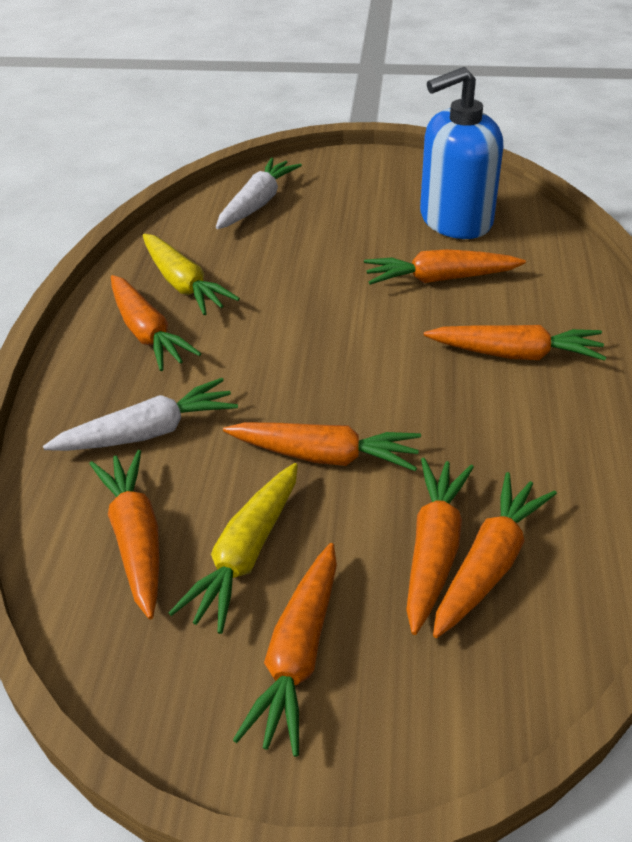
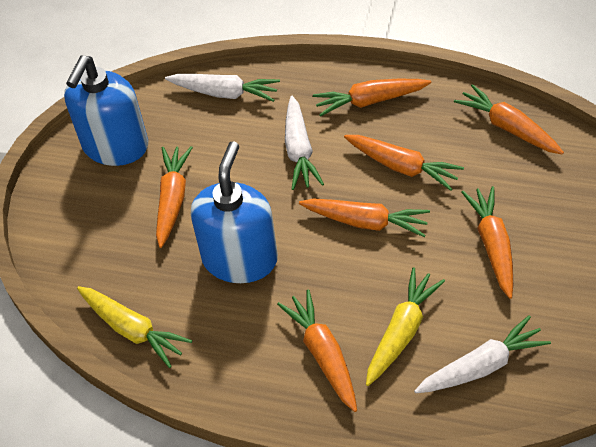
blue soap dispenser: 1 -> 2
orange carrot: 8 -> 7
white carrot: 2 -> 3

